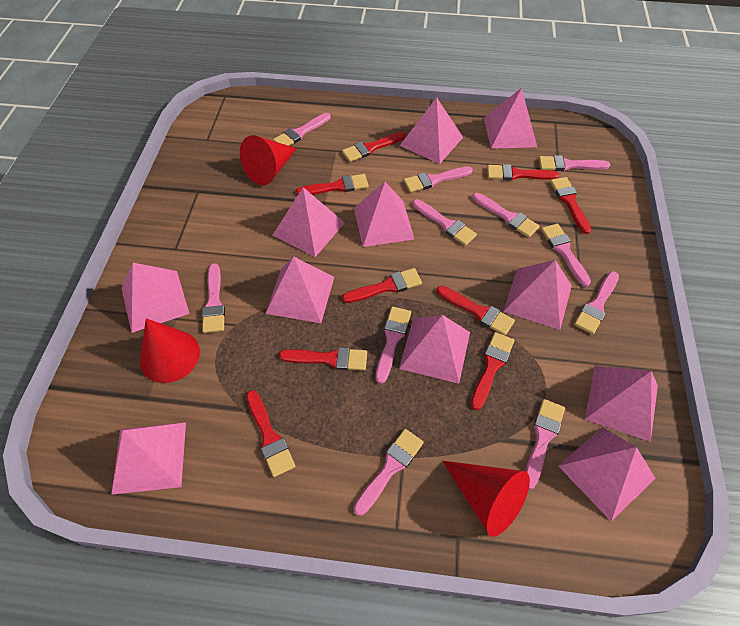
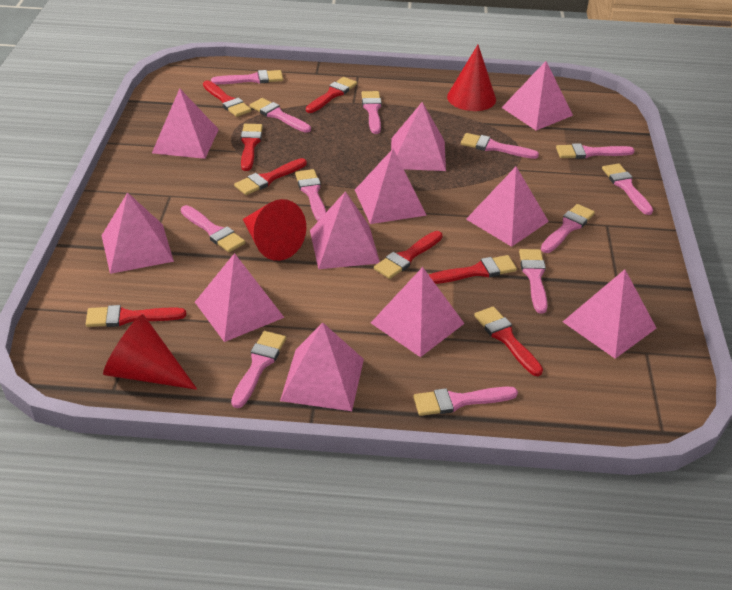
pink brush: 11 -> 12
red brush: 9 -> 8

